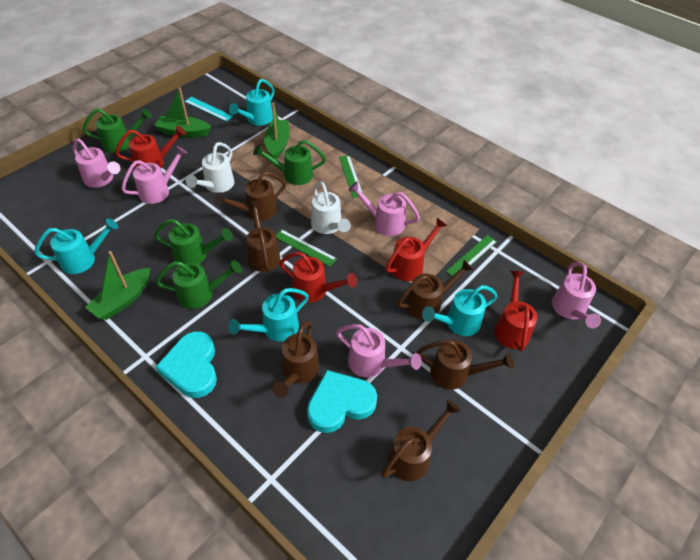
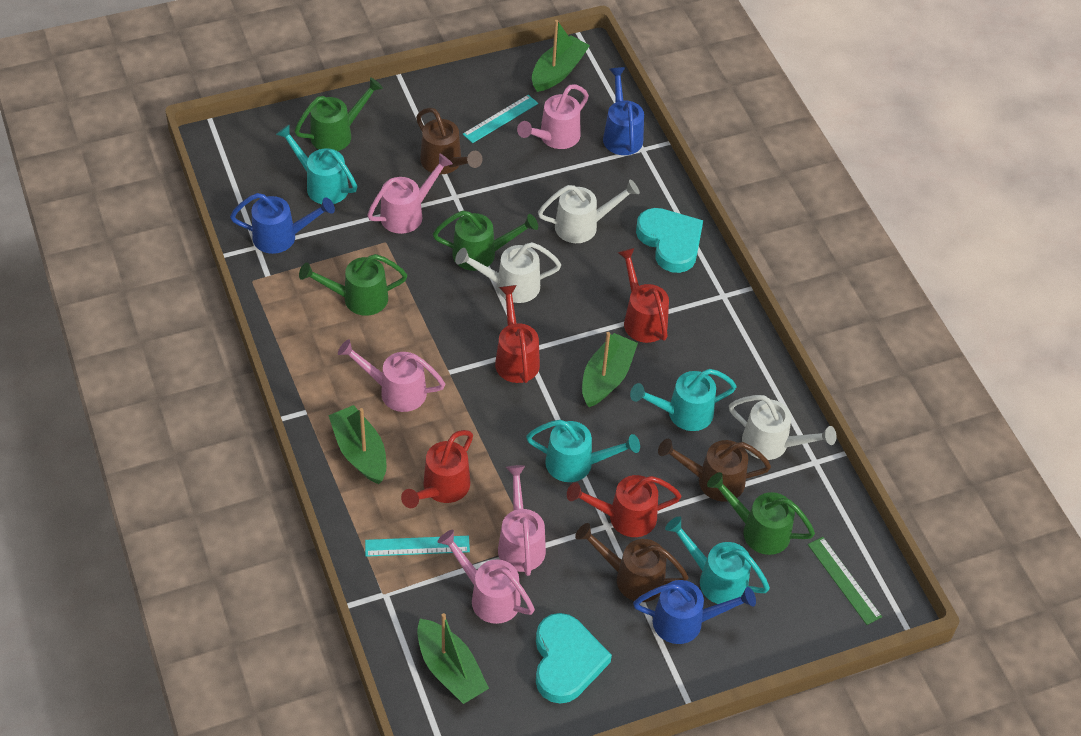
blue watering can: 0 -> 3
brown watering can: 6 -> 3
green boat: 3 -> 4
green ruler: 3 -> 1
turquoise ruler: 1 -> 2
white watering can: 2 -> 3

